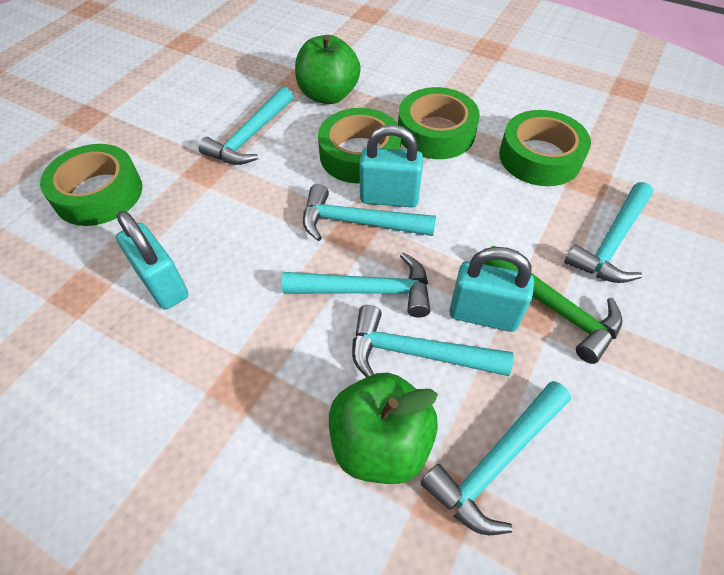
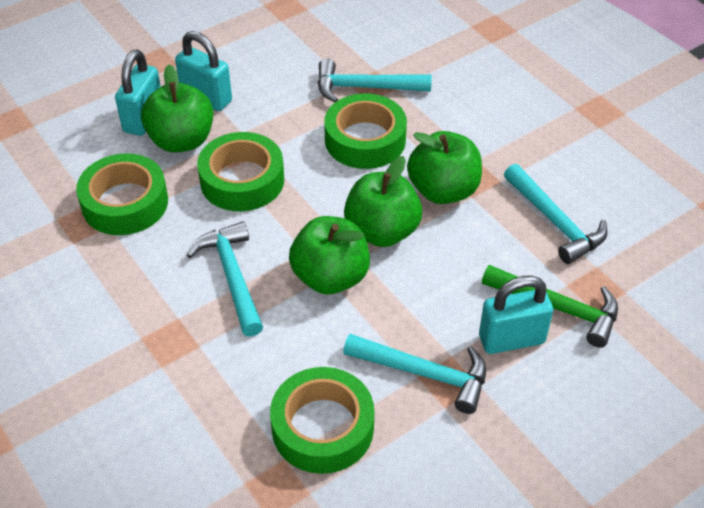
green apple: 2 -> 4
turquoise hammer: 6 -> 4

